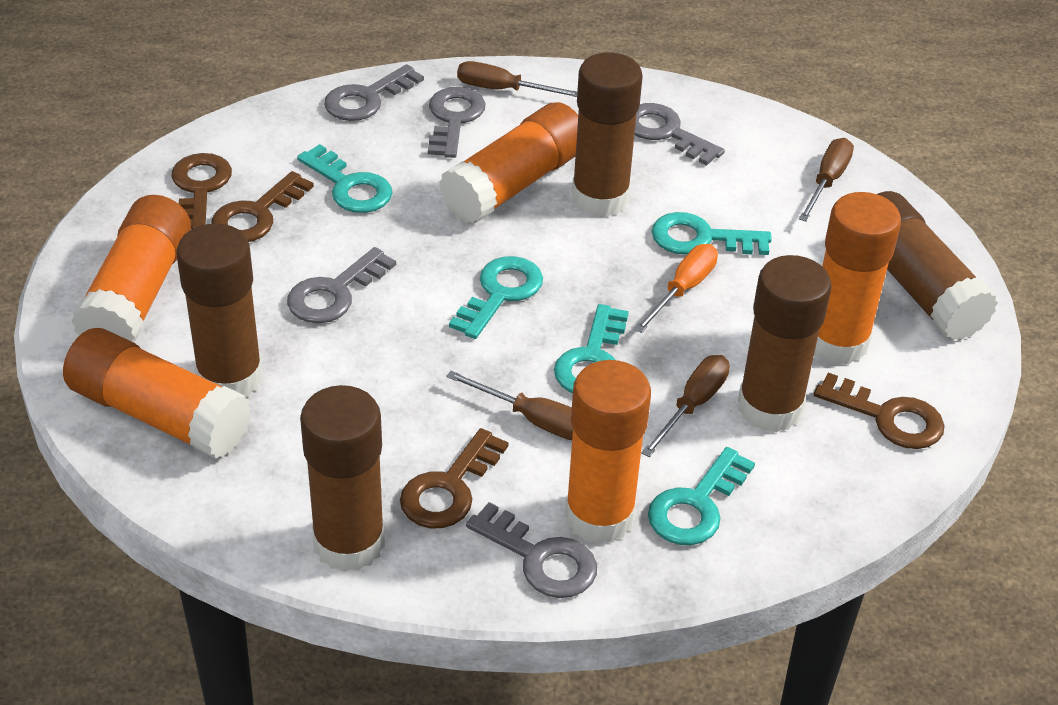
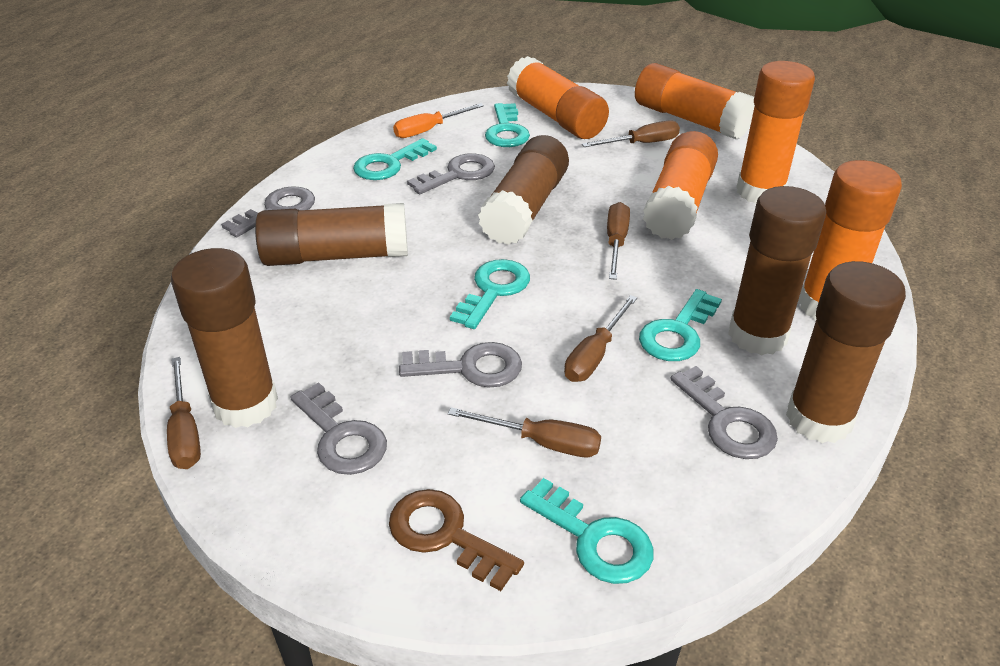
brown key: 4 -> 1
brown screwdriver: 4 -> 5

